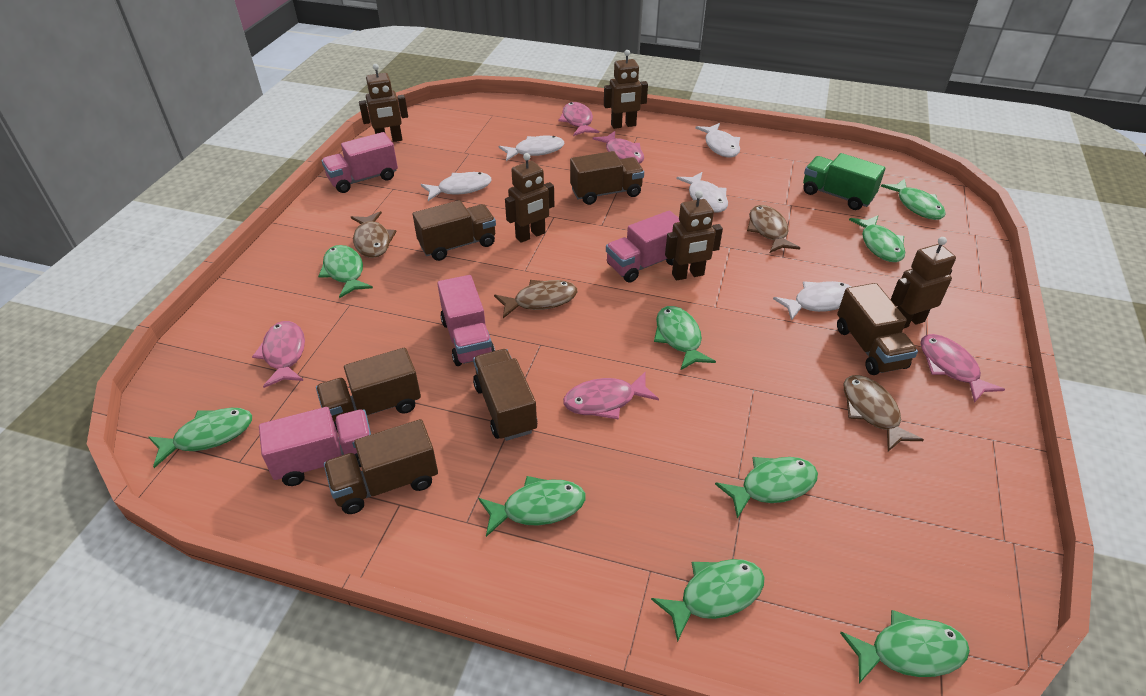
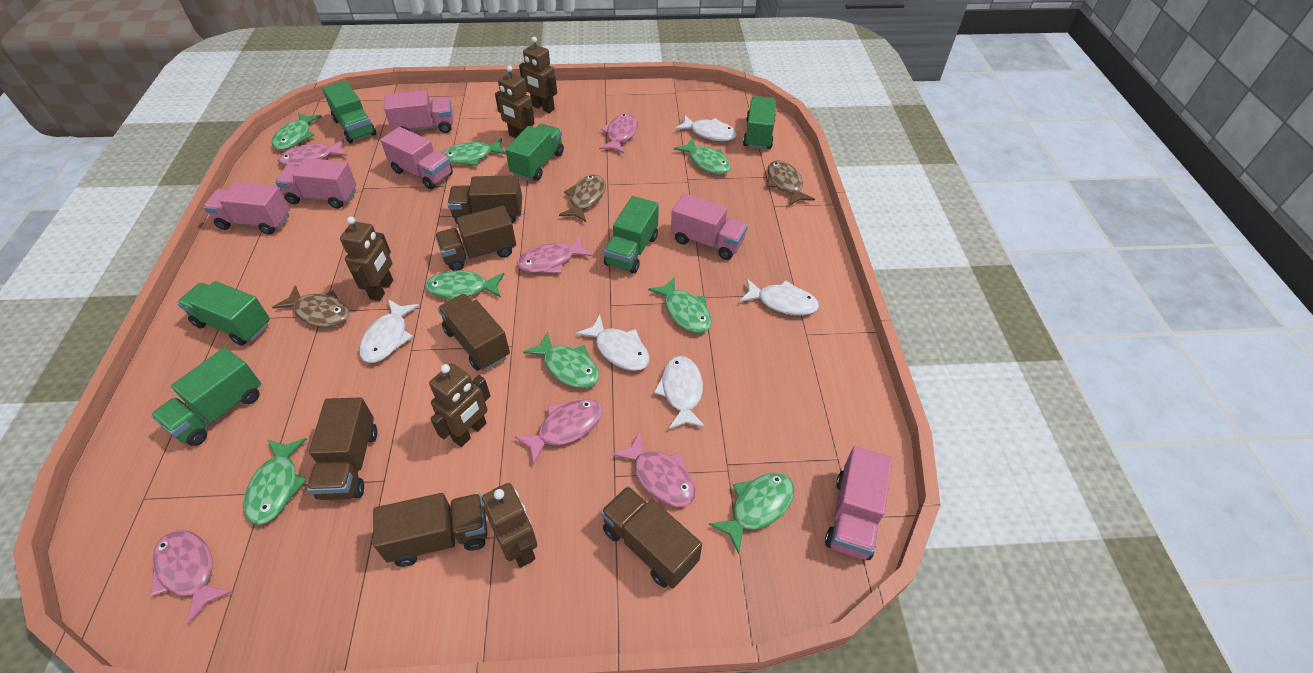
brown fish: 4 -> 3
green fish: 9 -> 8
green truck: 1 -> 6
pink fish: 5 -> 6
pink truck: 4 -> 6

